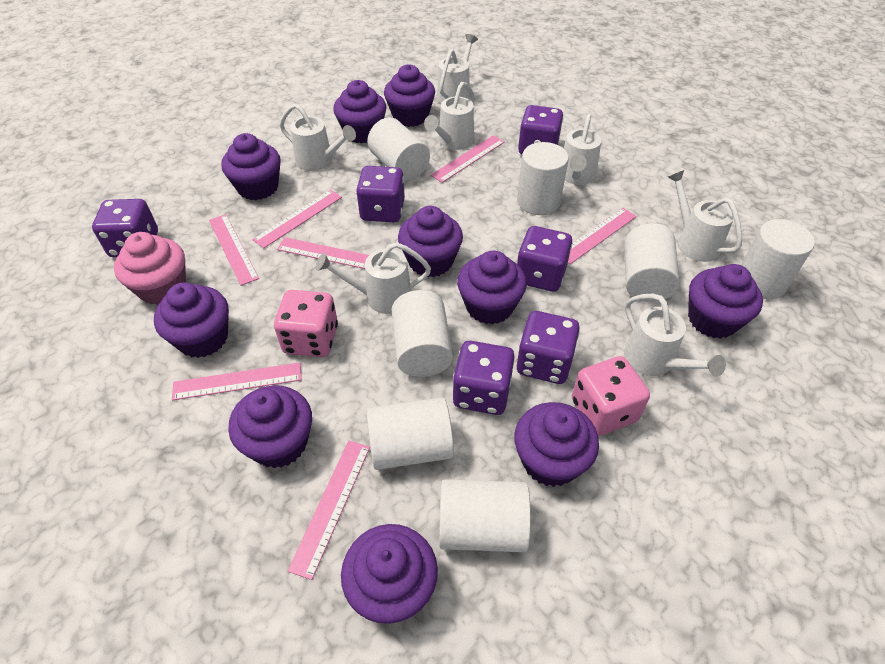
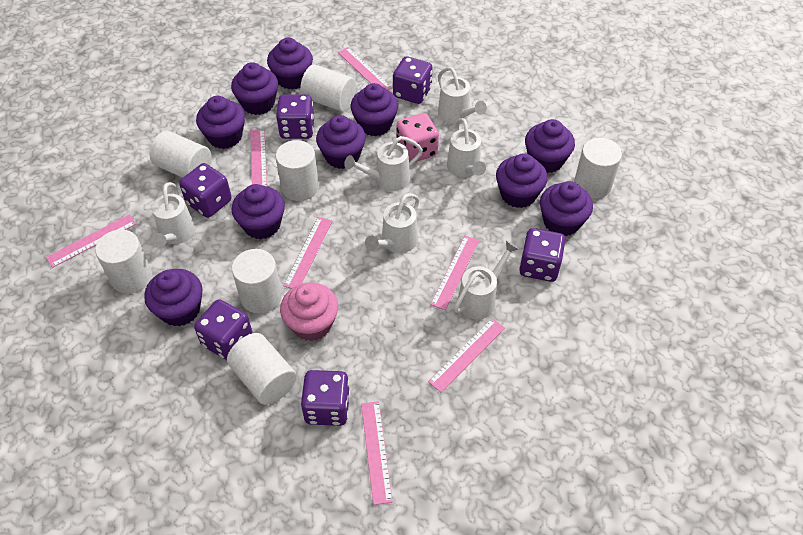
pink dice: 2 -> 1
white watering can: 7 -> 6

